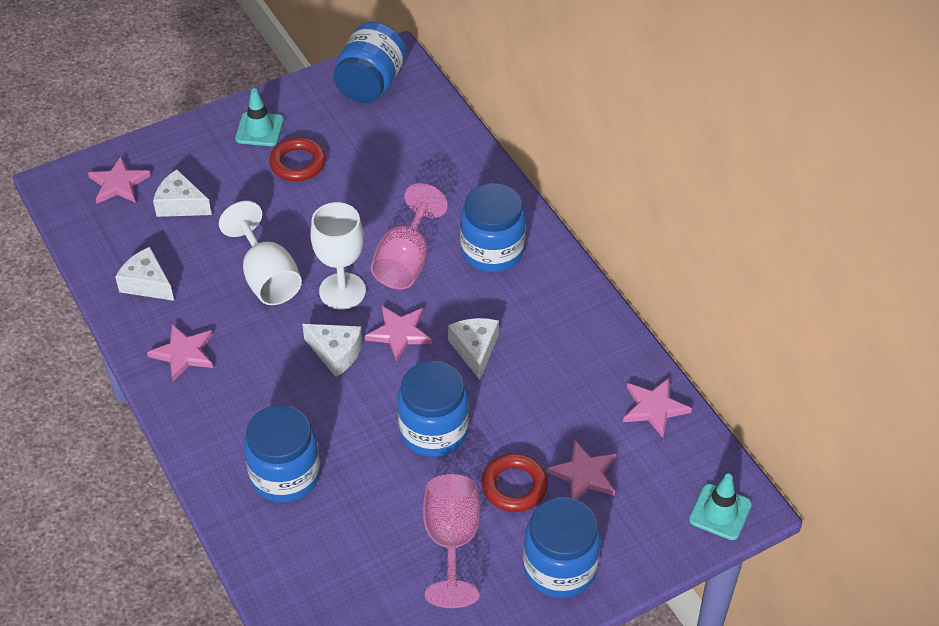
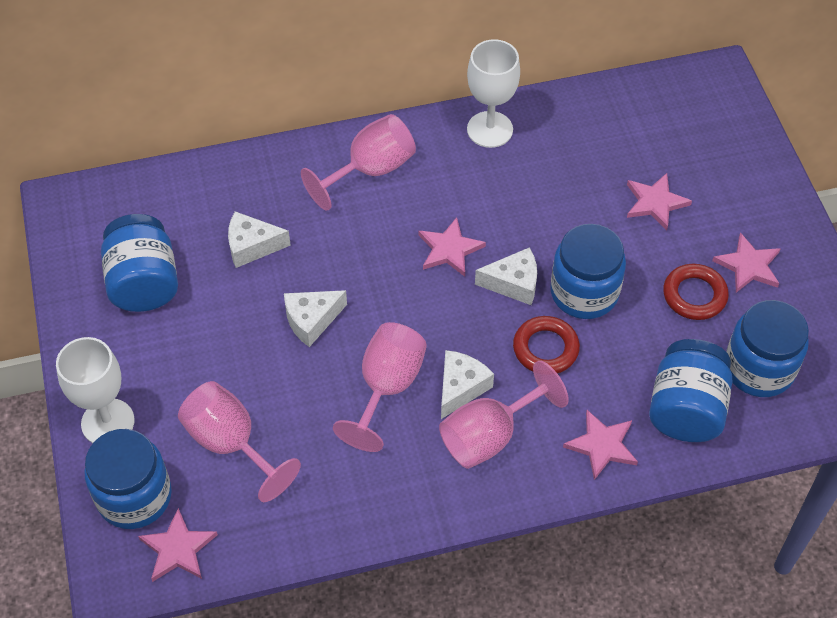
pink goblet: 2 -> 4
turquoise traffic cone: 2 -> 0

